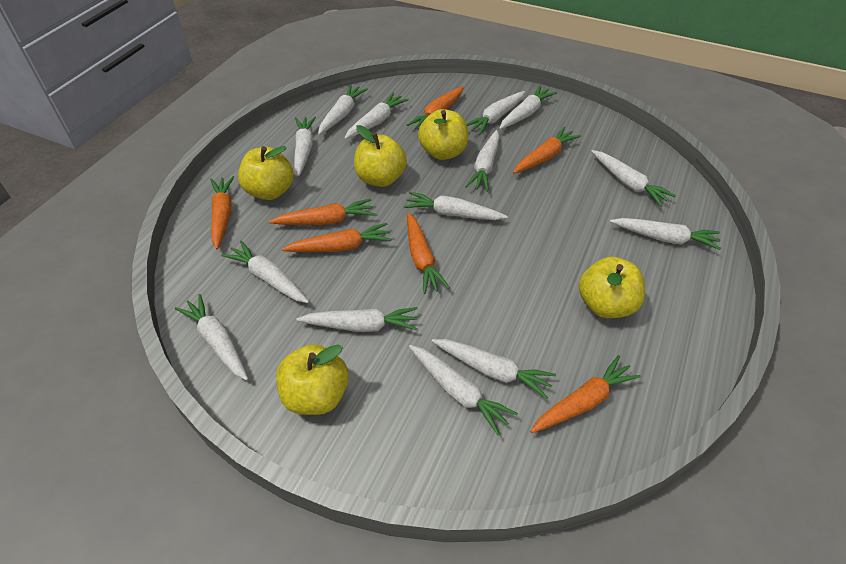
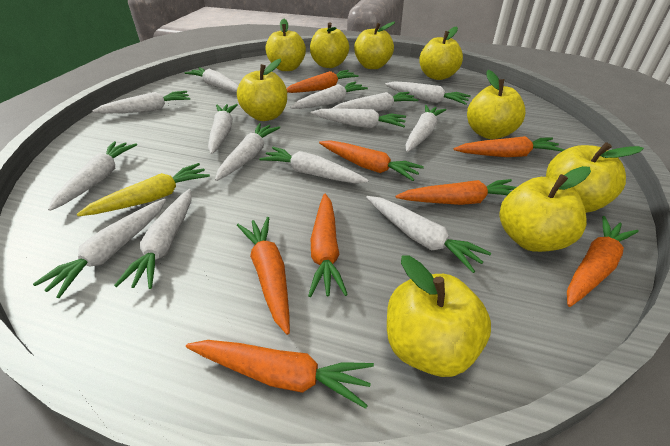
orange carrot: 7 -> 8
yellow apple: 5 -> 9
yellow carrot: 0 -> 1

